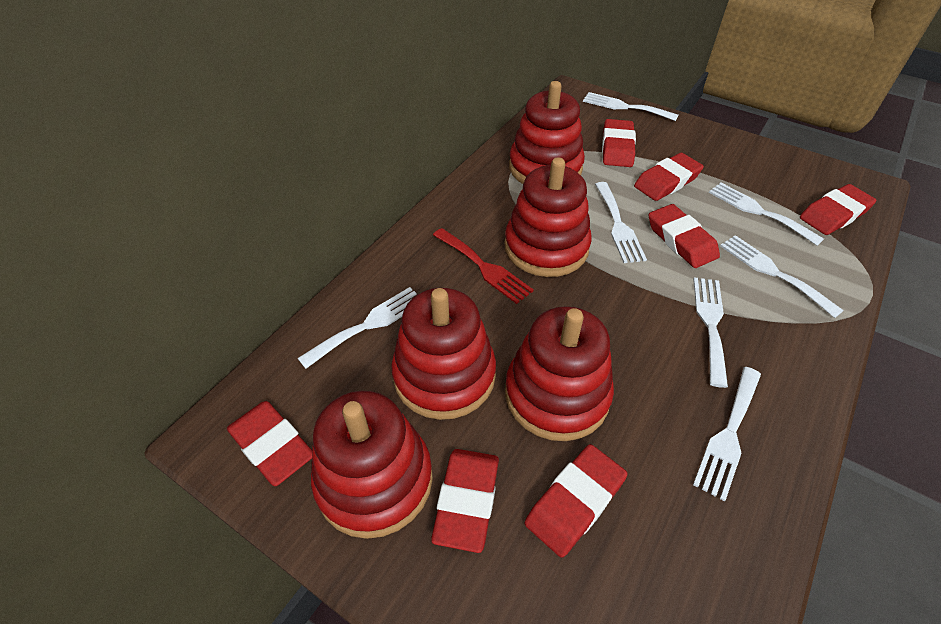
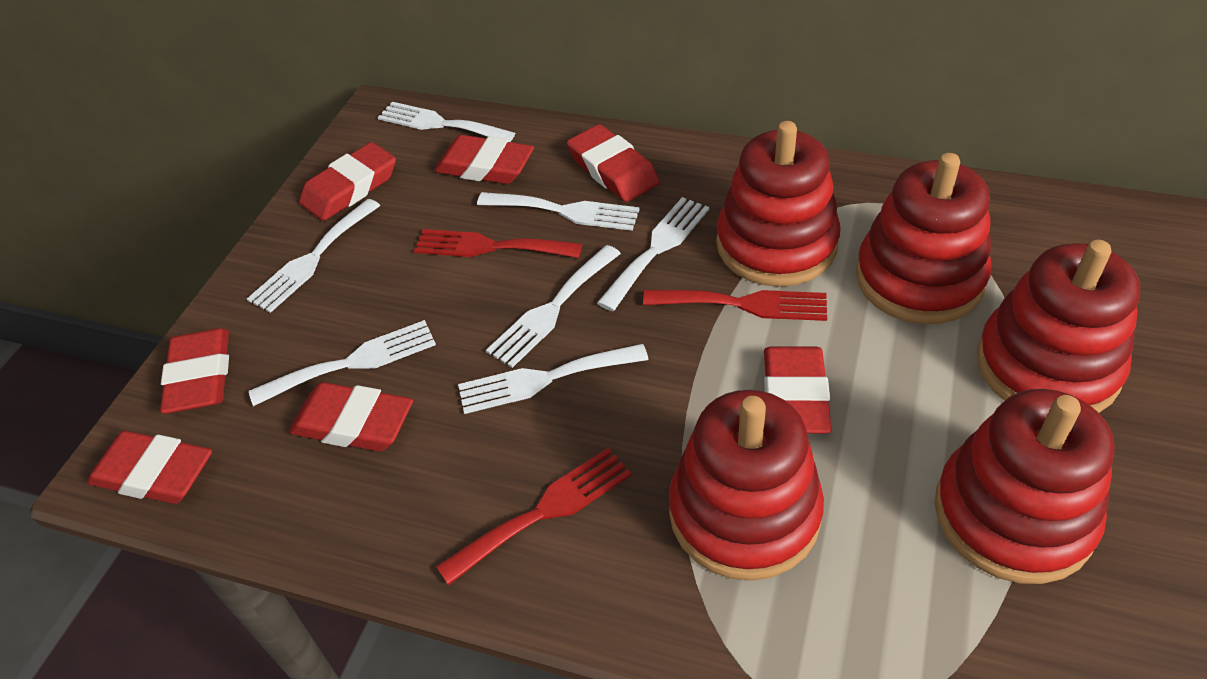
red fork: 1 -> 3

